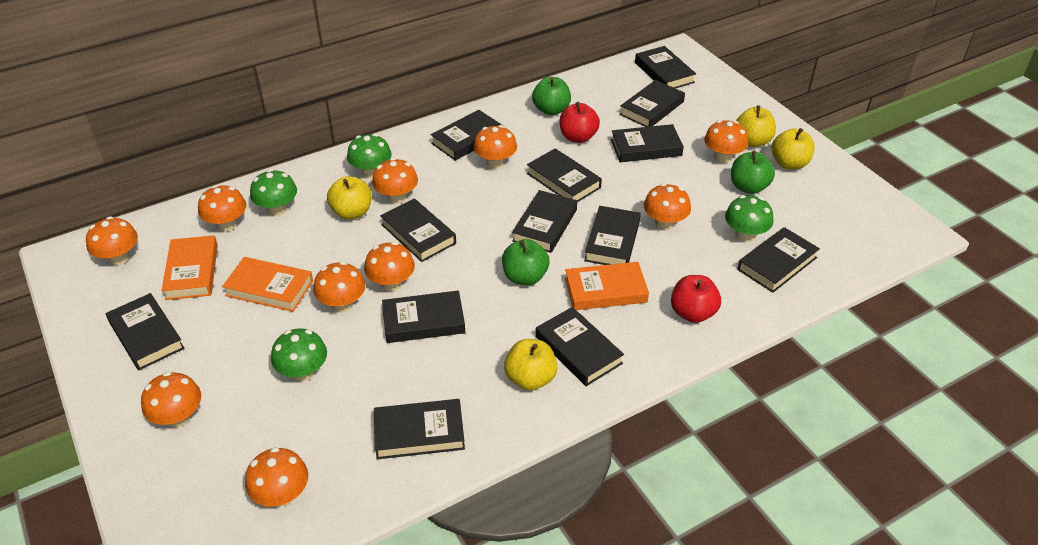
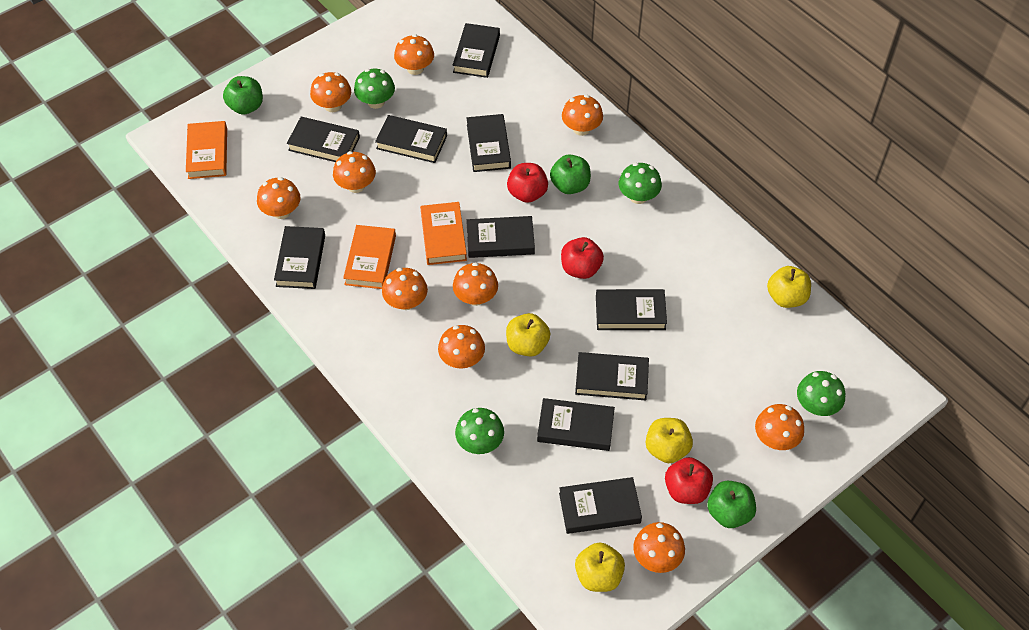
black book: 13 -> 10
red apple: 2 -> 3

